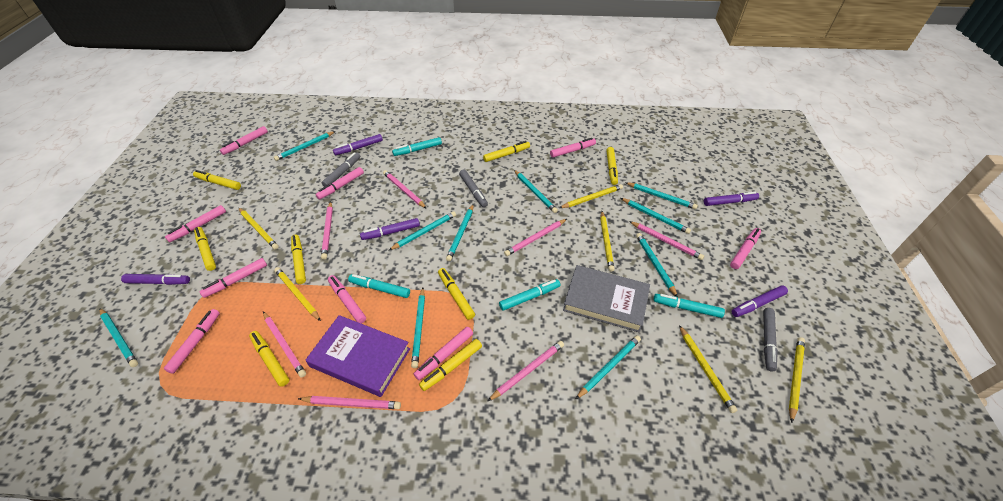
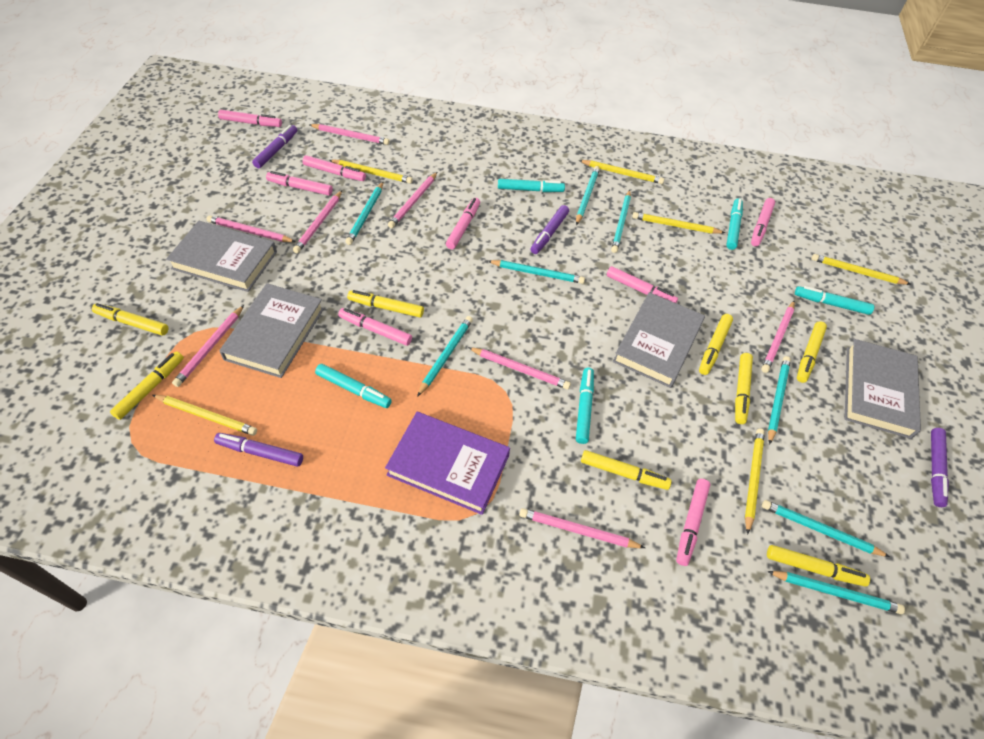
grey book: 1 -> 4
grey marker: 3 -> 0
pink marker: 9 -> 8
pink pencil: 7 -> 8
purple marker: 5 -> 4
turquoise marker: 4 -> 5
turquoise pencil: 10 -> 8

